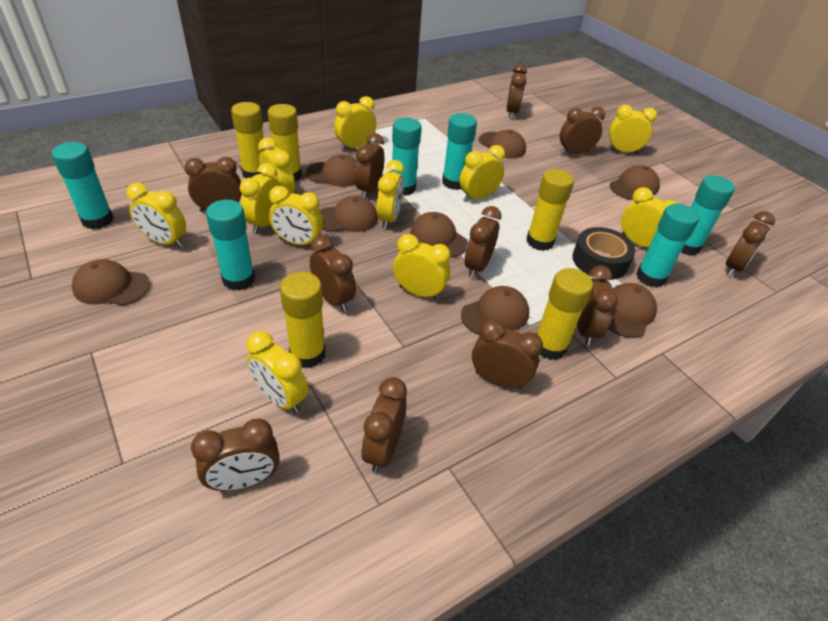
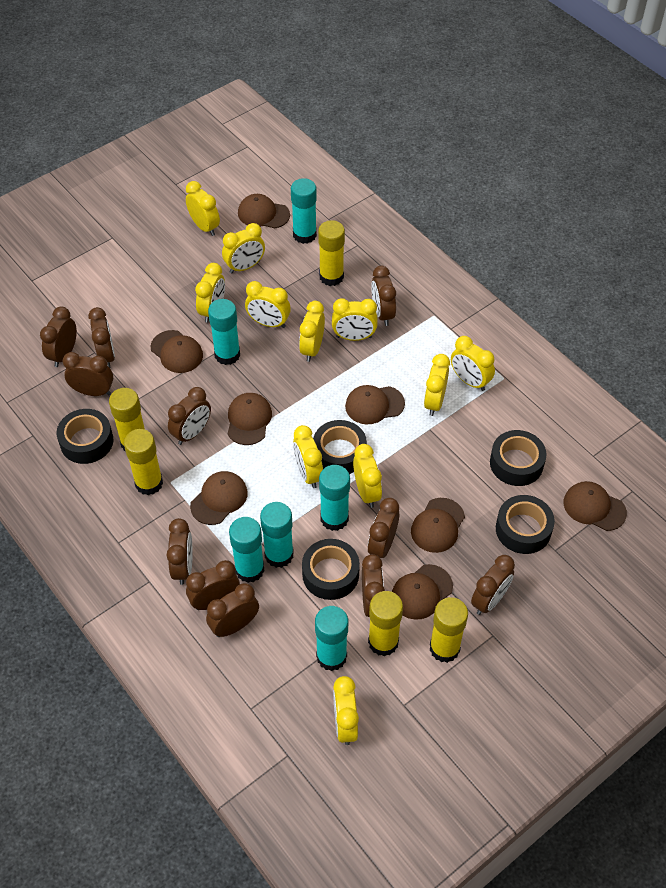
black tape: 1 -> 5

